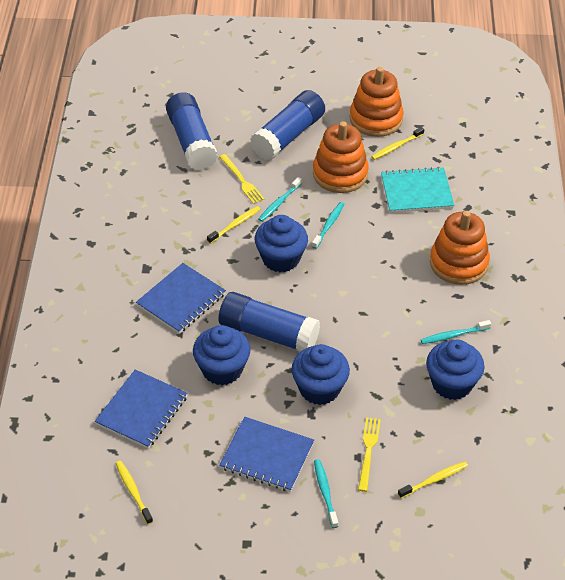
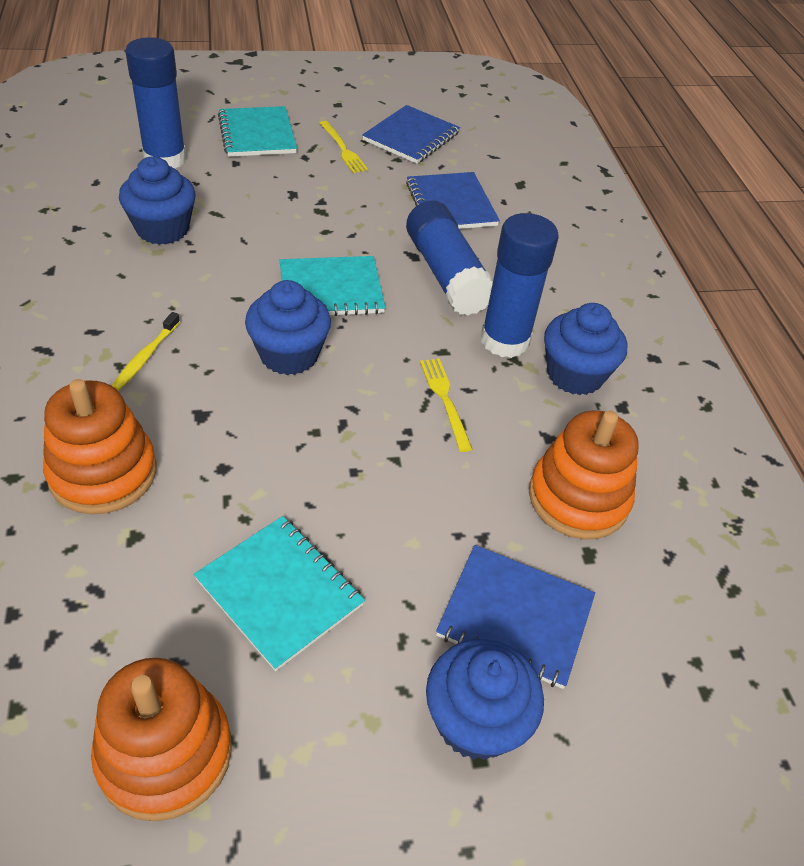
turquoise notebook: 1 -> 3
turquoise toothbrush: 4 -> 0
yellow toothbrush: 4 -> 1

